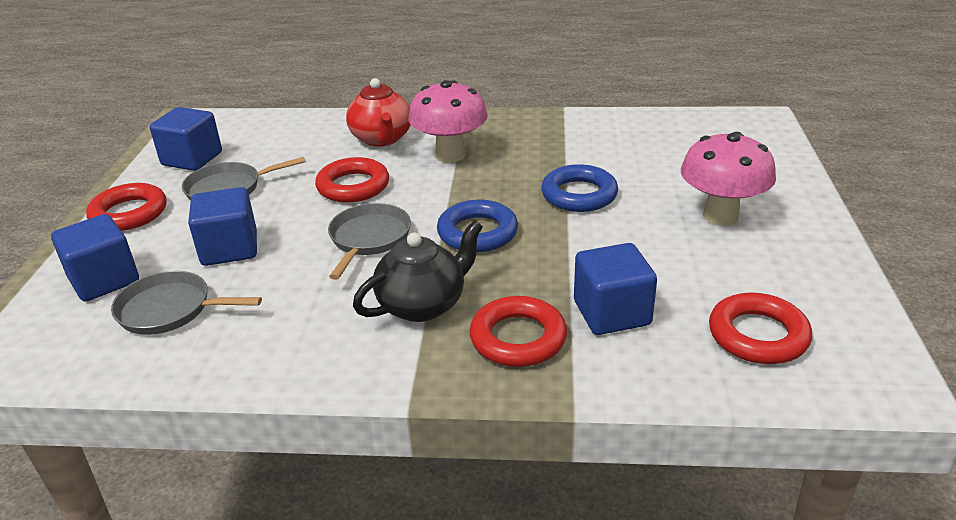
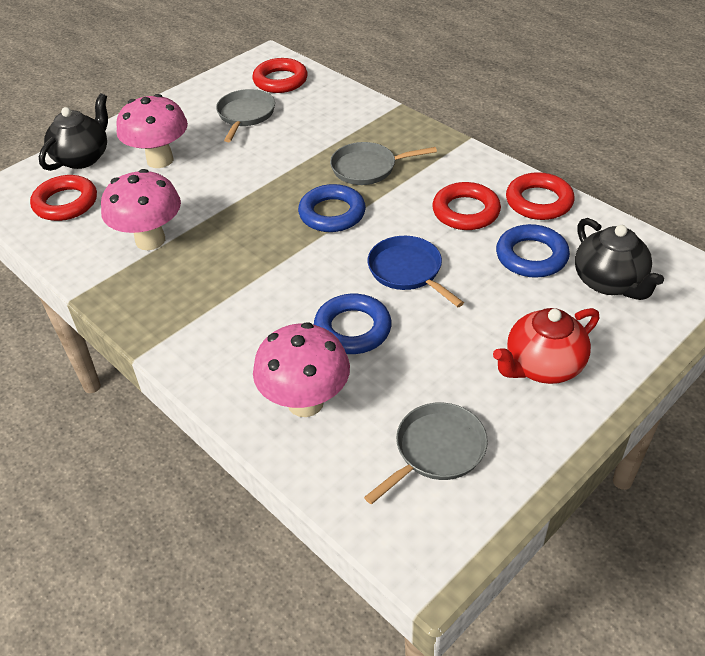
black teapot: 1 -> 2
blue cube: 4 -> 0
blue pan: 0 -> 1
blue ring: 2 -> 3
pink mushroom: 2 -> 3

